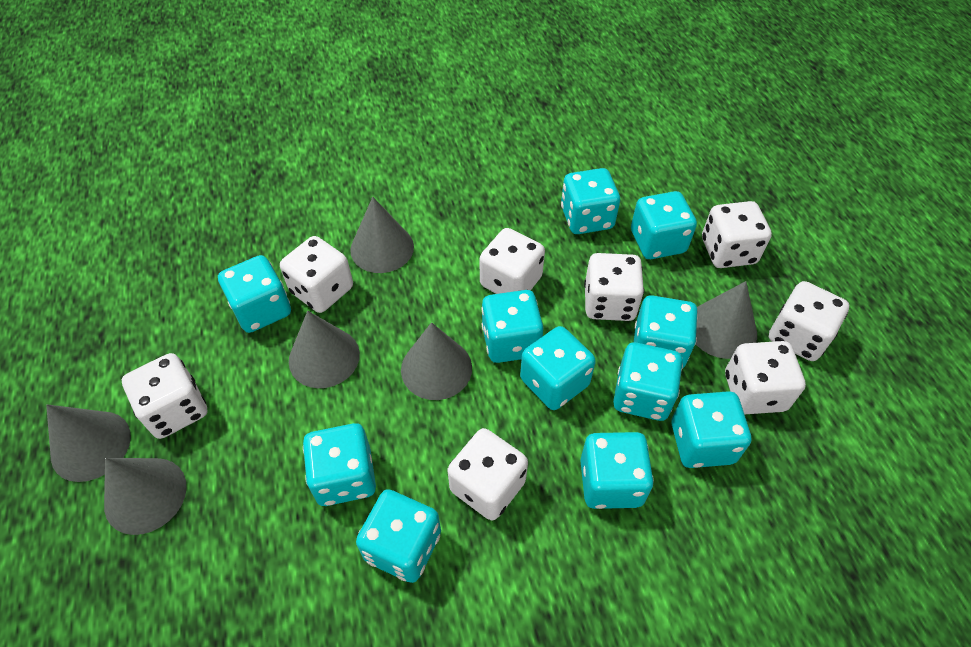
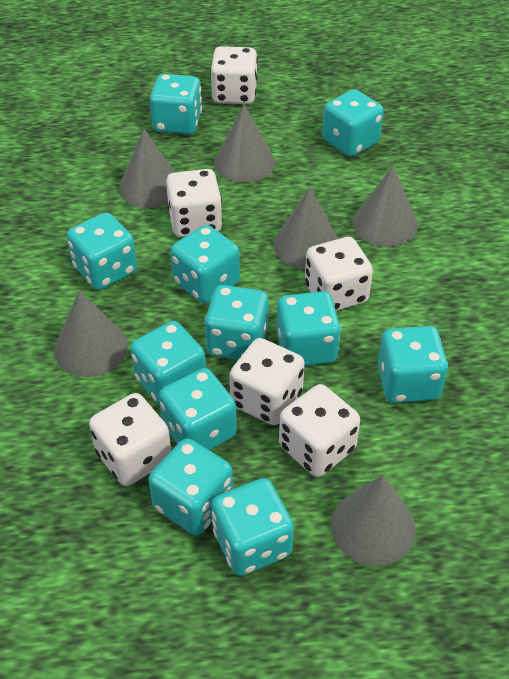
white dice: 8 -> 6

